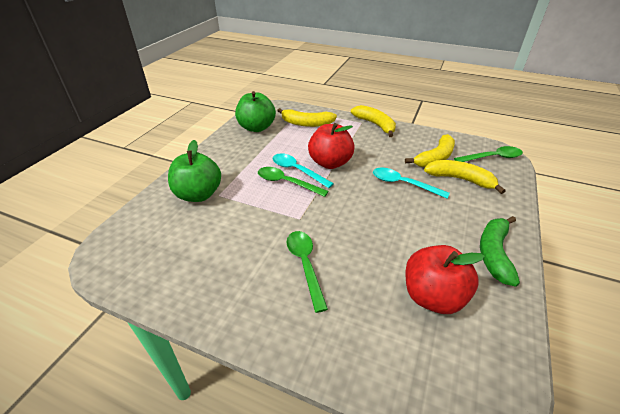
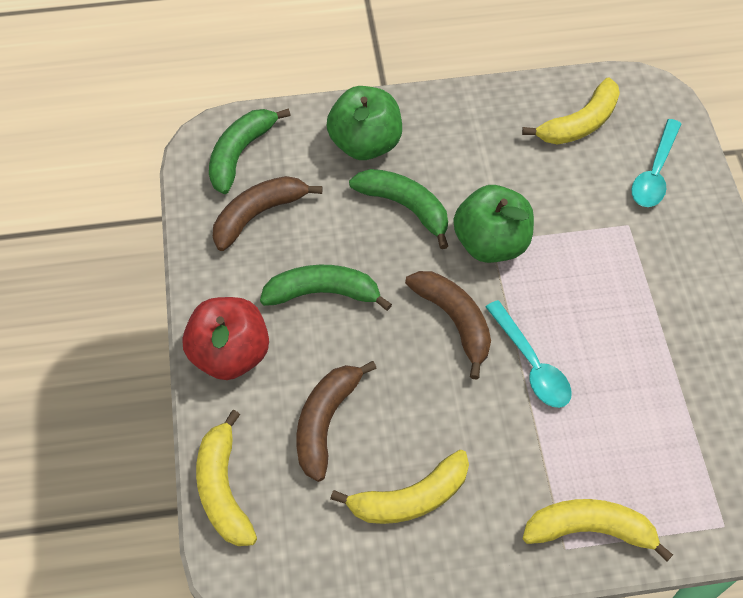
brown banana: 0 -> 3
green banana: 1 -> 3
green spoon: 3 -> 0
red apple: 2 -> 1

